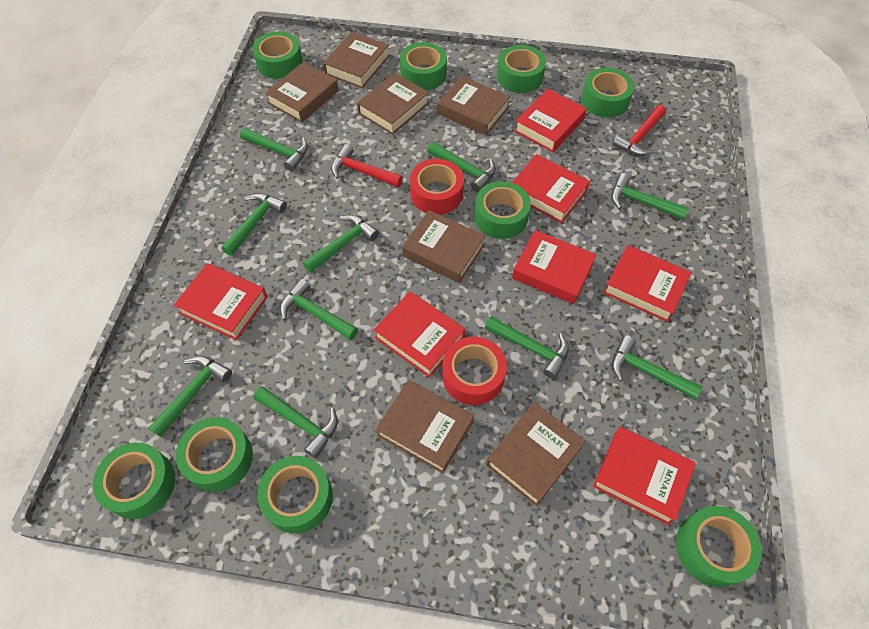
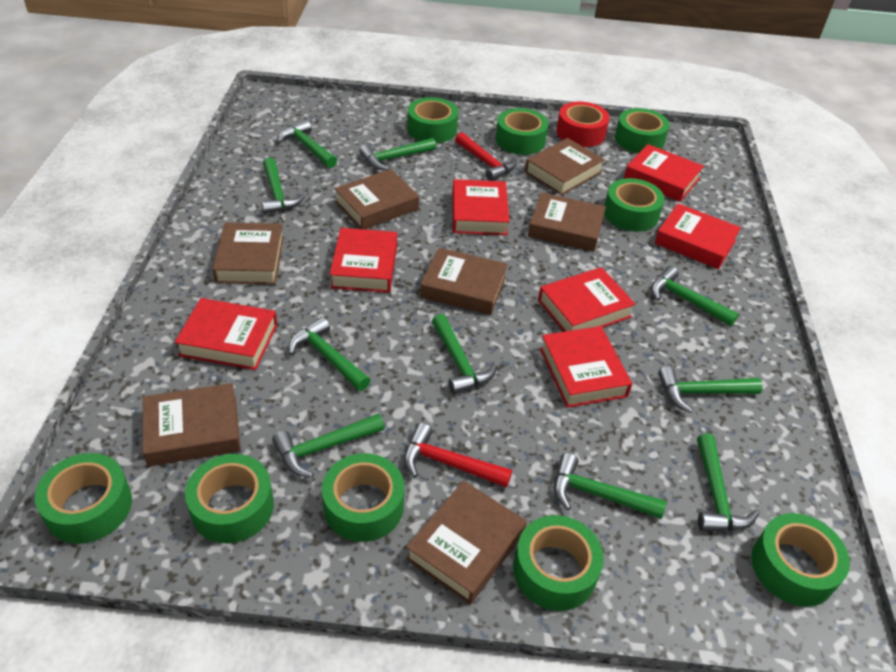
red tape: 2 -> 1

